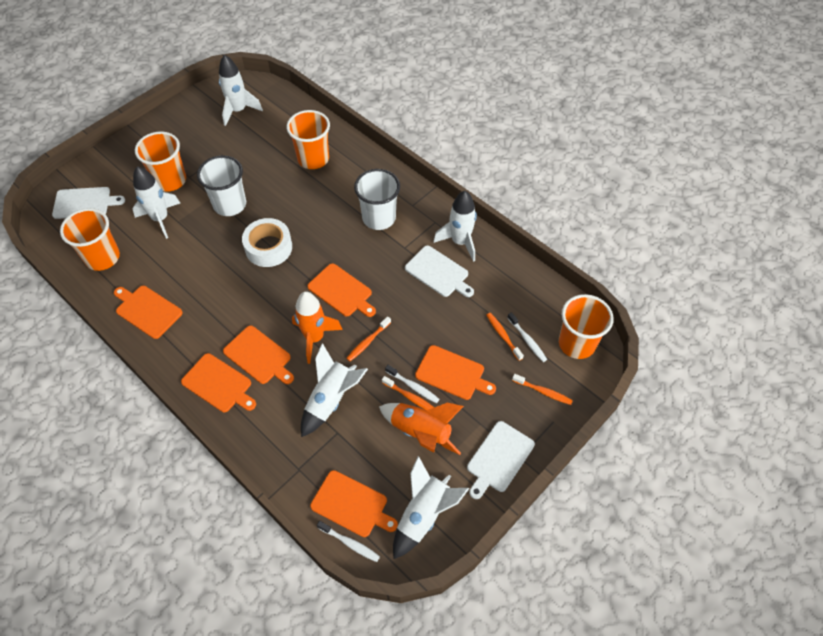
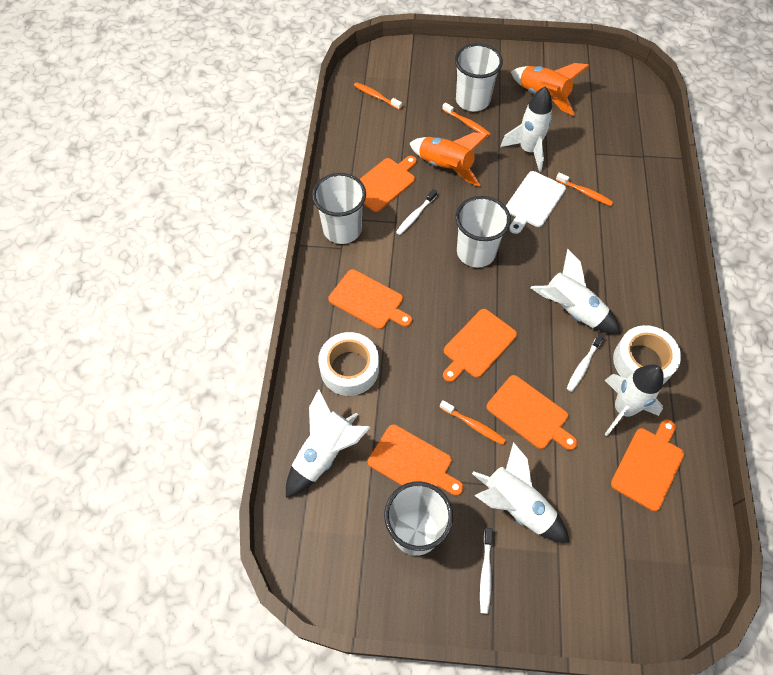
orange cup: 4 -> 0
white cup: 2 -> 4
white cutting board: 3 -> 1
white tape: 1 -> 2

